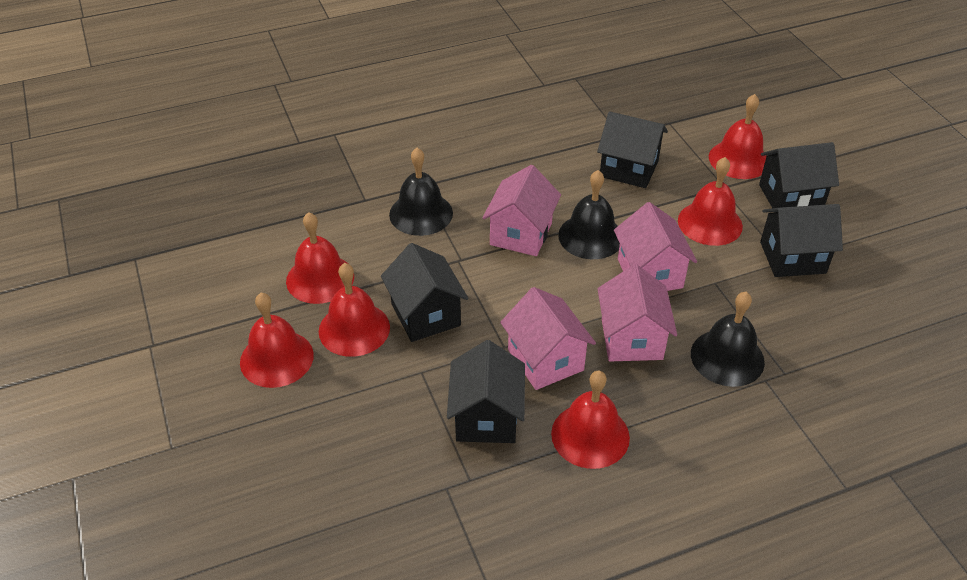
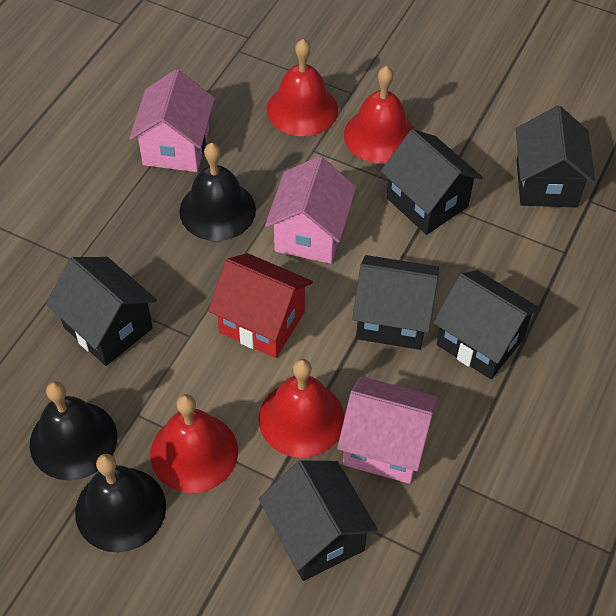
black house: 5 -> 6
pink house: 4 -> 3
red bell: 6 -> 4
red house: 0 -> 1

